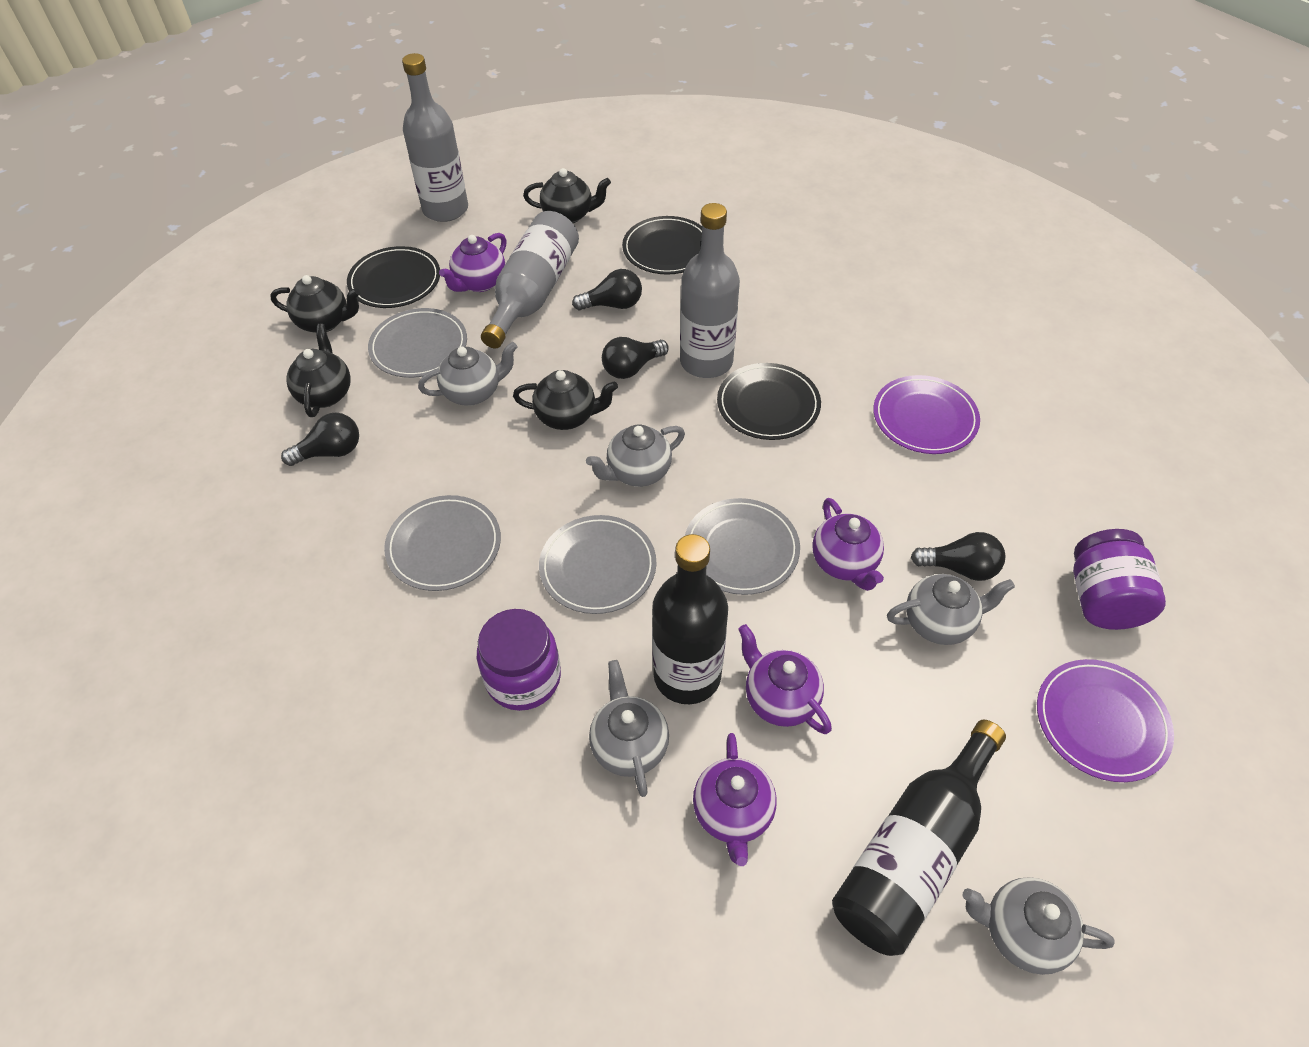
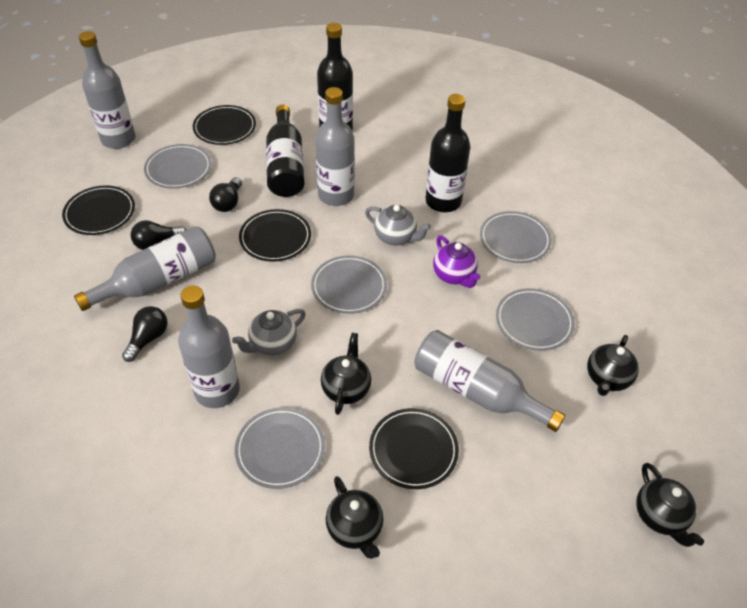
black bottle: 2 -> 3
black light bulb: 4 -> 3
black plate: 3 -> 4
grey bottle: 3 -> 5
grey plate: 4 -> 5
grey teapot: 5 -> 2
purple jar: 2 -> 0
purple plate: 2 -> 0
purple teapot: 4 -> 1

